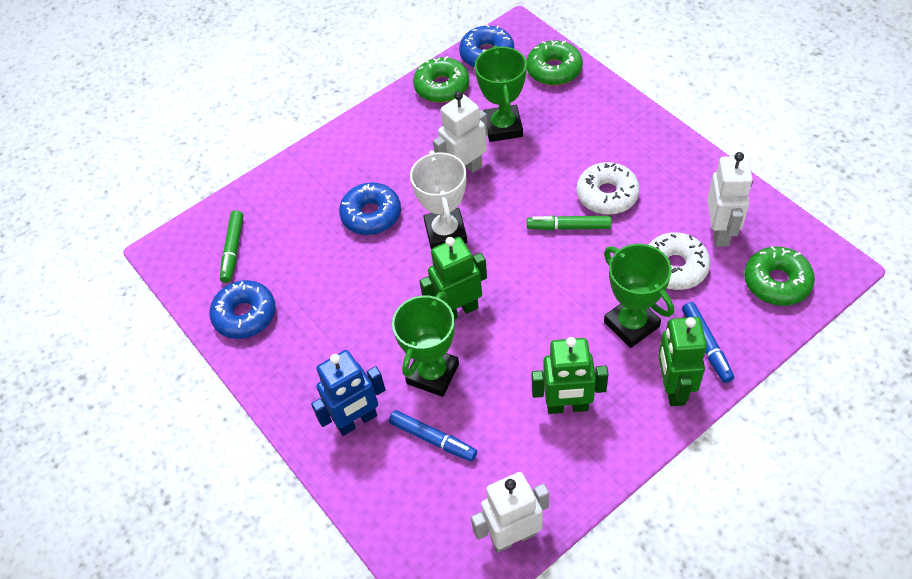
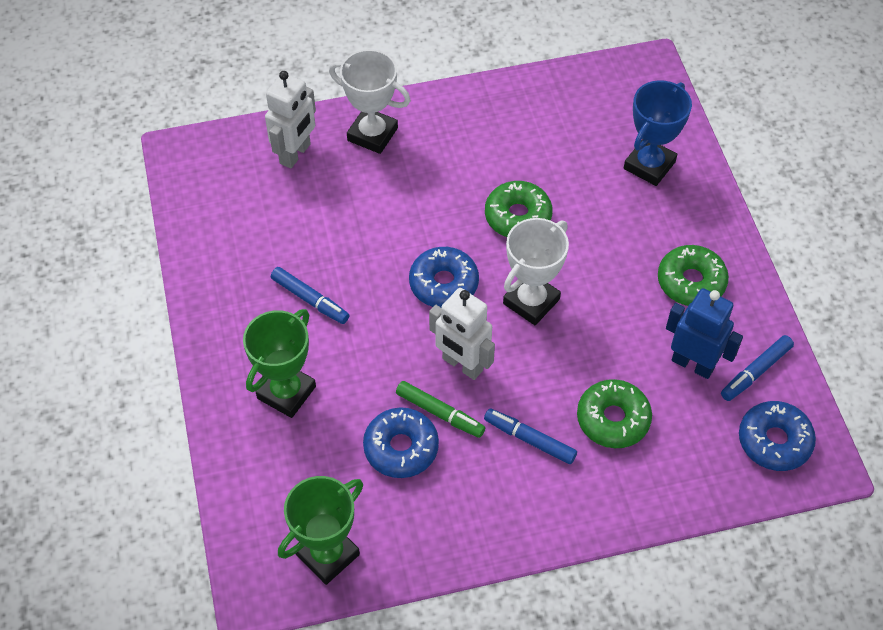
blue marker: 2 -> 3
blue trophy: 0 -> 1
green marker: 2 -> 1
green robot: 3 -> 0
green trophy: 3 -> 2
white donut: 2 -> 0
white robot: 3 -> 2
white trophy: 1 -> 2

